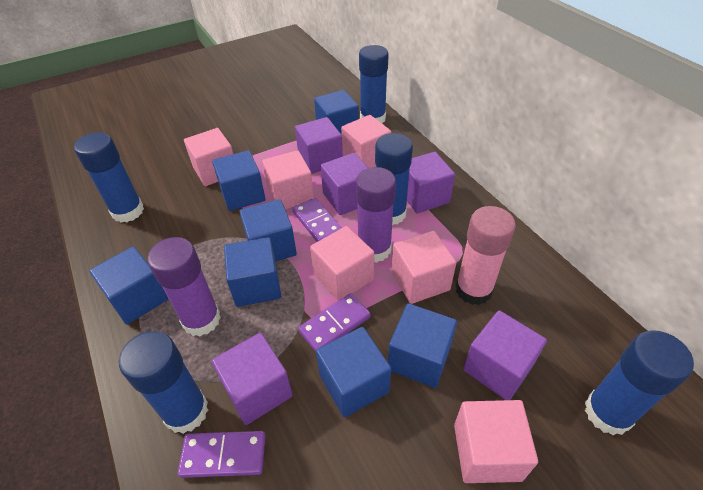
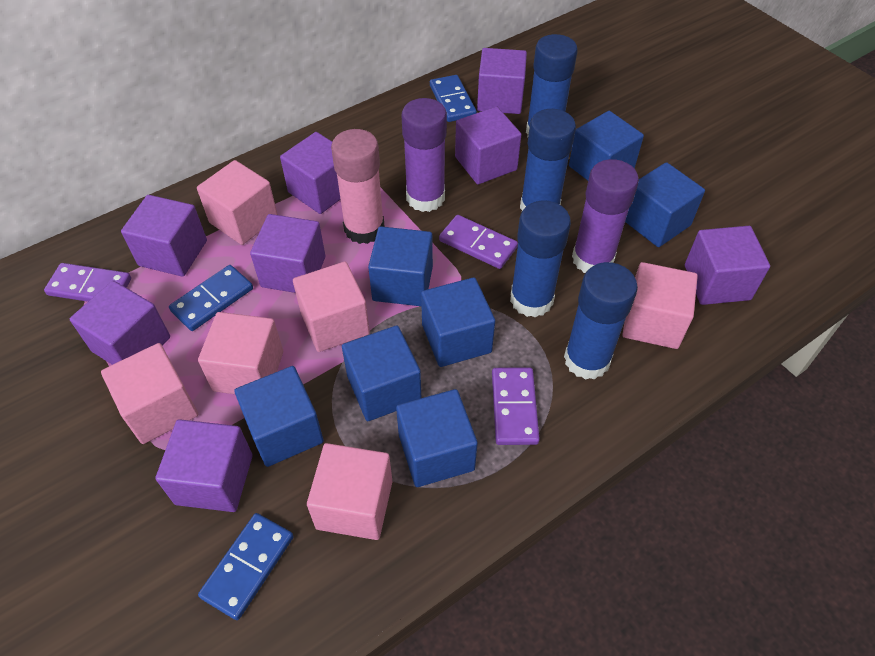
blue domino: 0 -> 3
blue glue stick: 5 -> 4
purple cube: 5 -> 8

